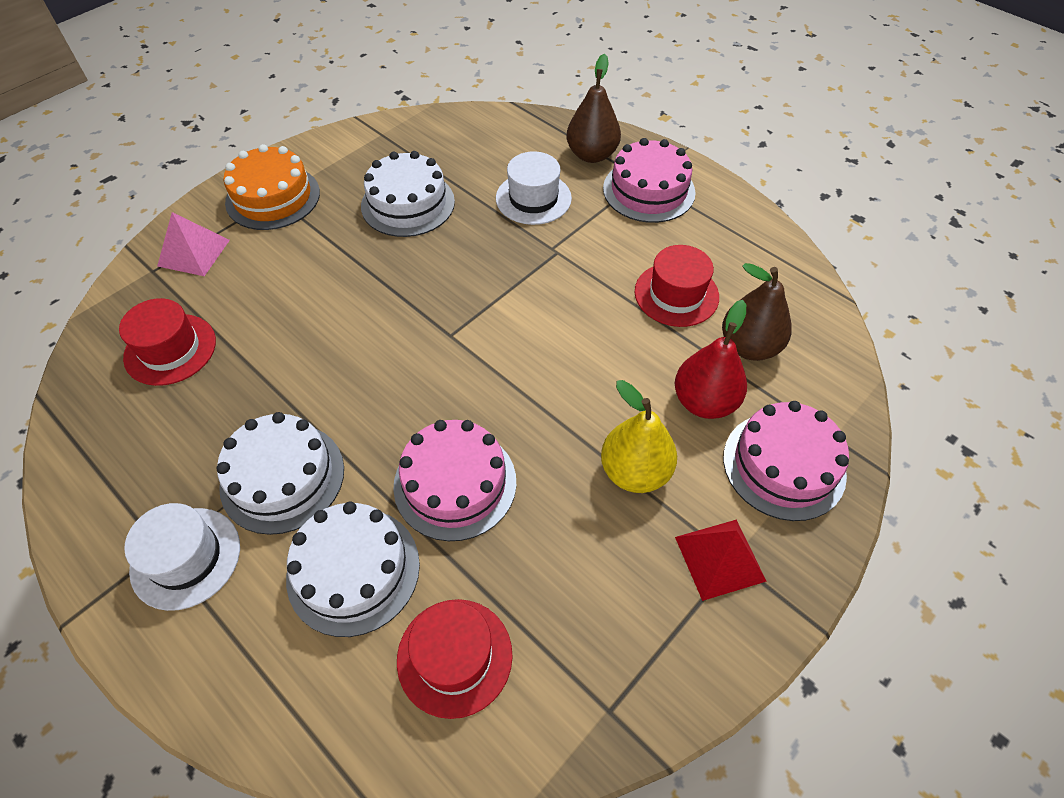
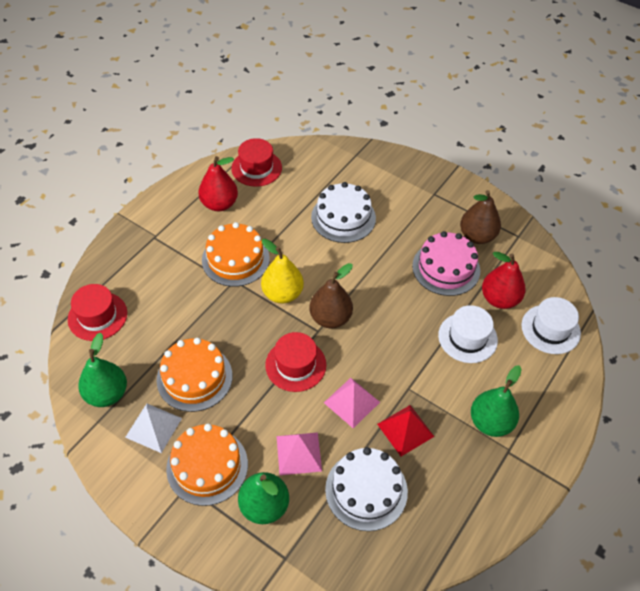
green pear: 0 -> 3
orange cake: 1 -> 3
pink cake: 3 -> 1
pink pyramid: 1 -> 2
red pear: 1 -> 2
white cake: 3 -> 2
white pyramid: 0 -> 1

